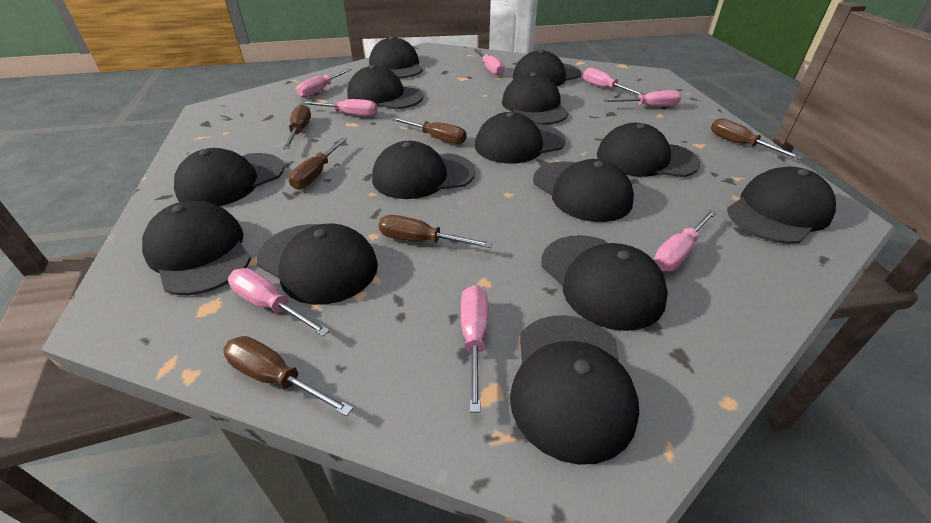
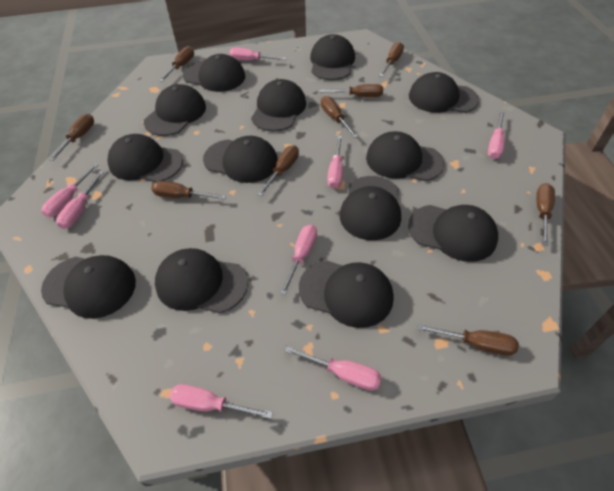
black cap: 14 -> 13
brown screwdriver: 6 -> 9

